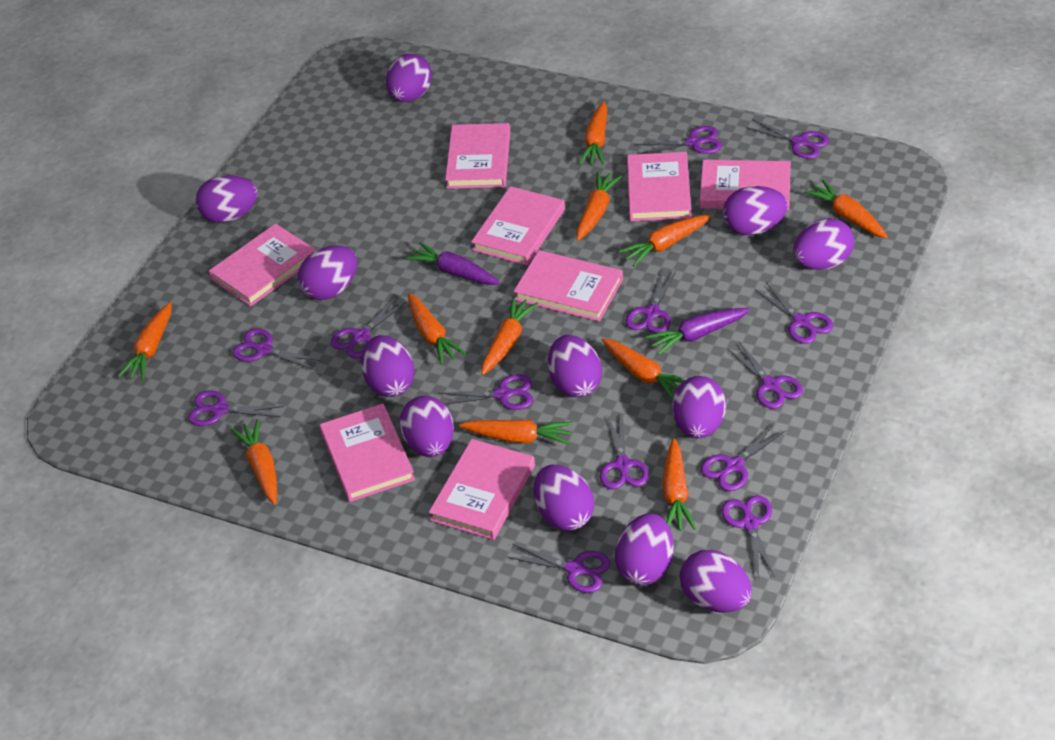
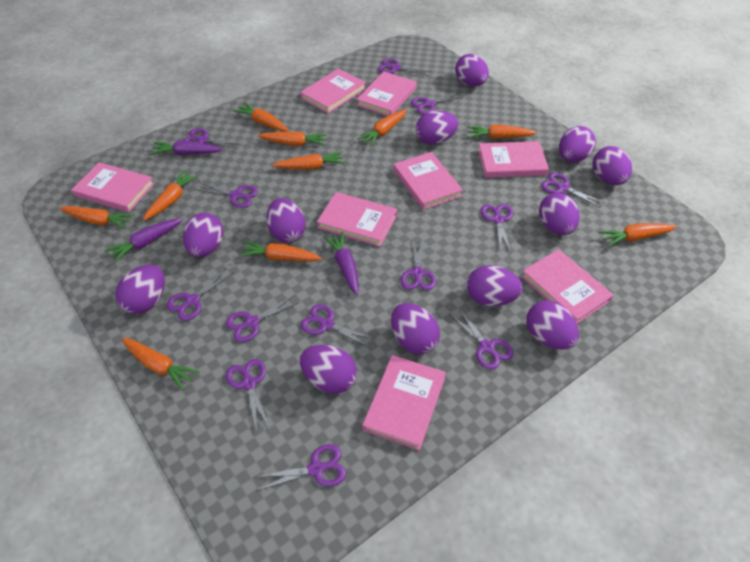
orange carrot: 11 -> 10
purple carrot: 2 -> 3

